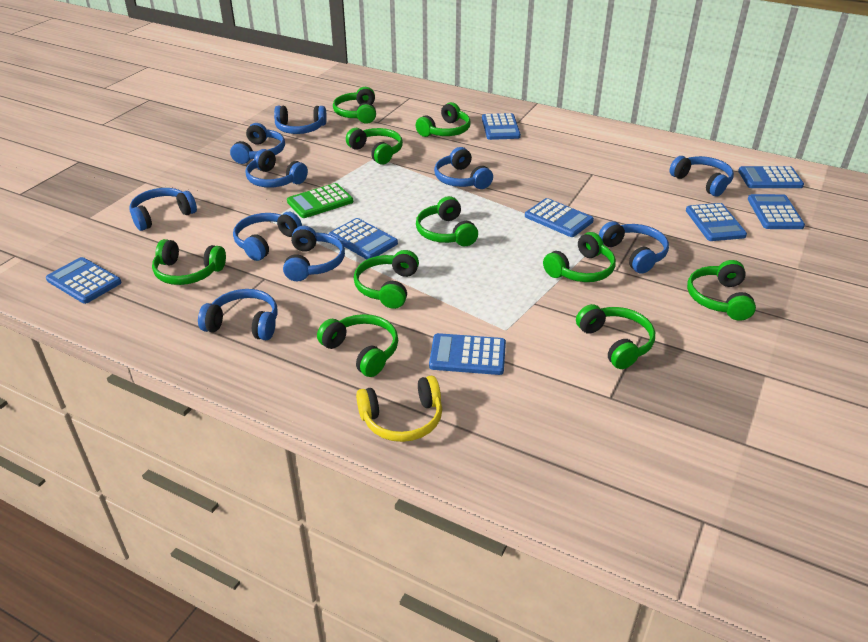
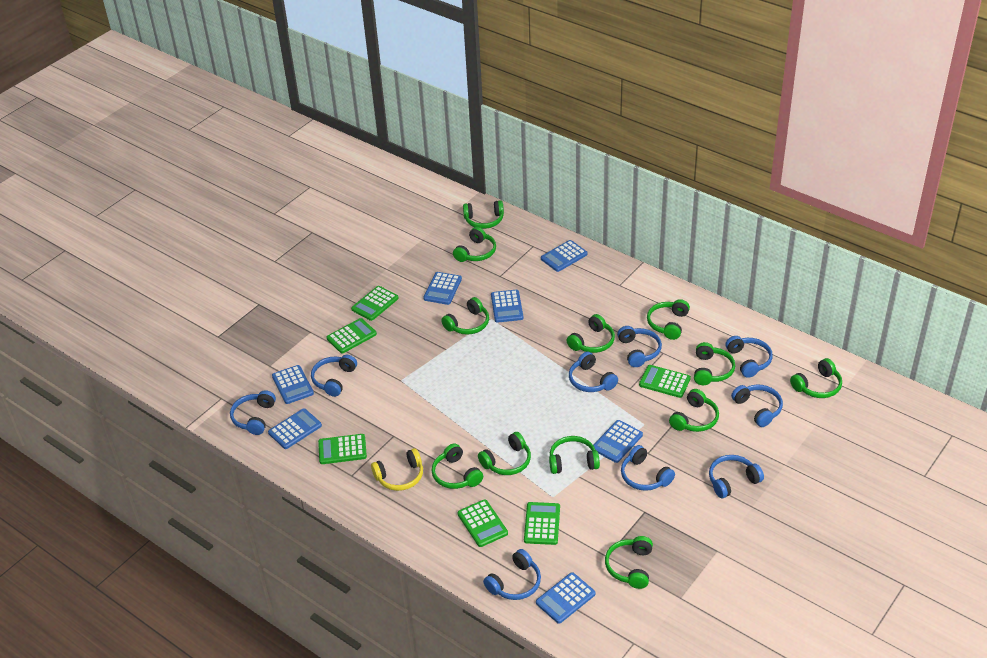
blue calculator: 8 -> 7
blue headphones: 10 -> 9
green calculator: 1 -> 6
green headphones: 10 -> 12

